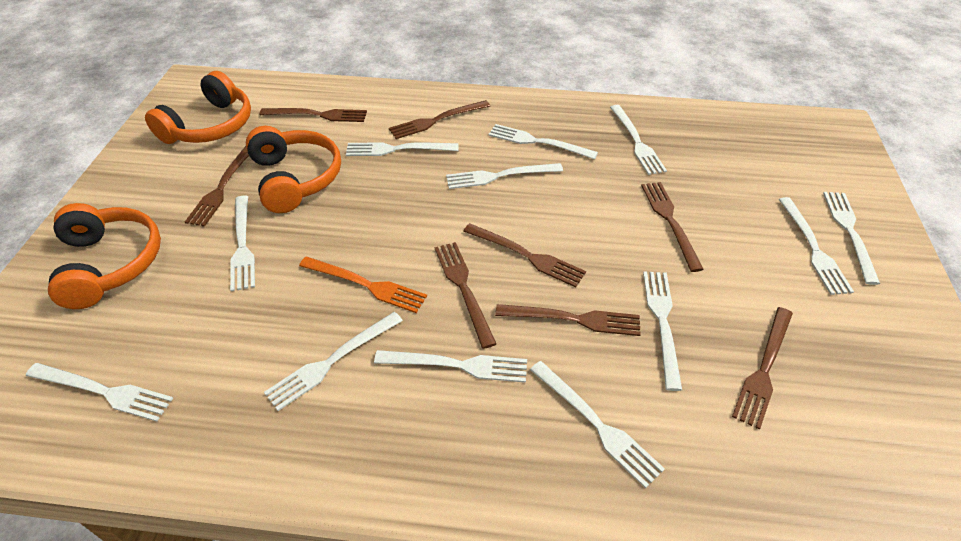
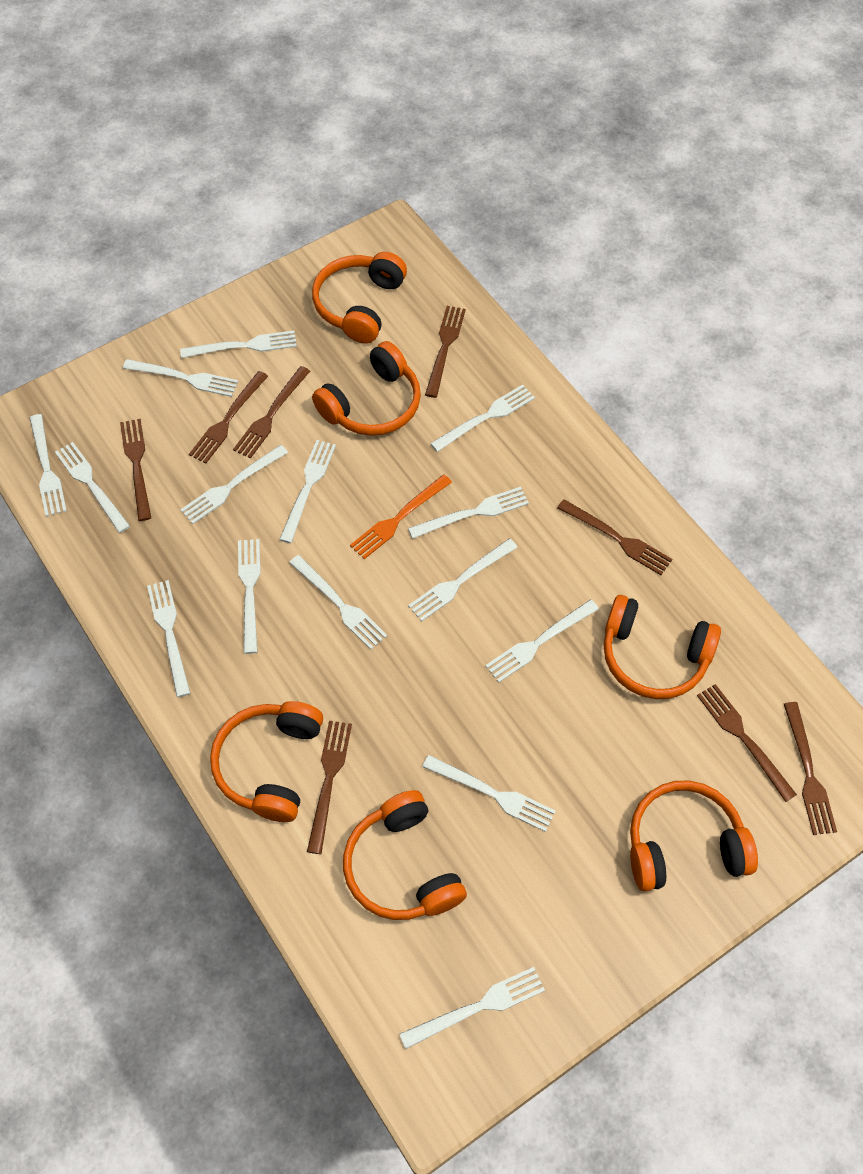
orange headphones: 3 -> 6
white fork: 12 -> 15

